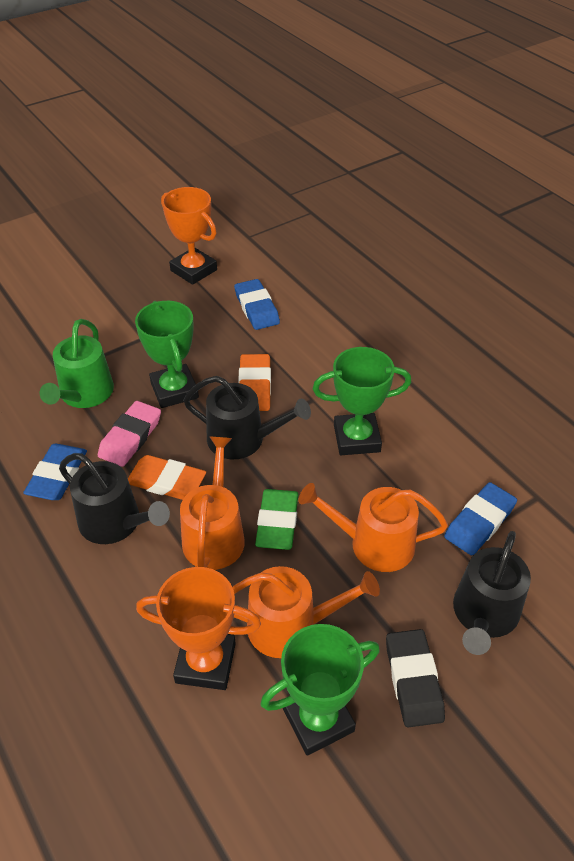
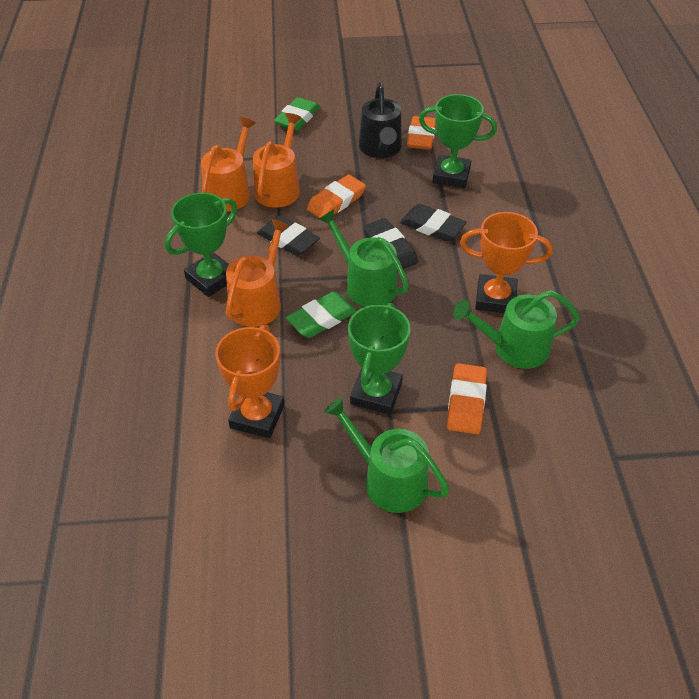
black eraser: 1 -> 3
black watering can: 3 -> 1
blue eraser: 3 -> 0
green eraser: 1 -> 2
green watering can: 1 -> 3
orange eraser: 2 -> 3
pink eraser: 1 -> 0

